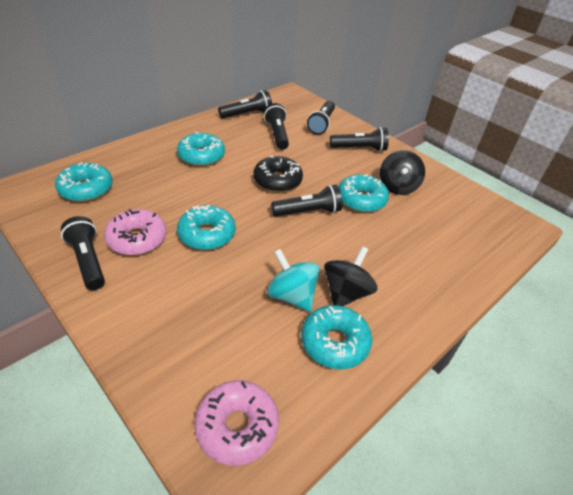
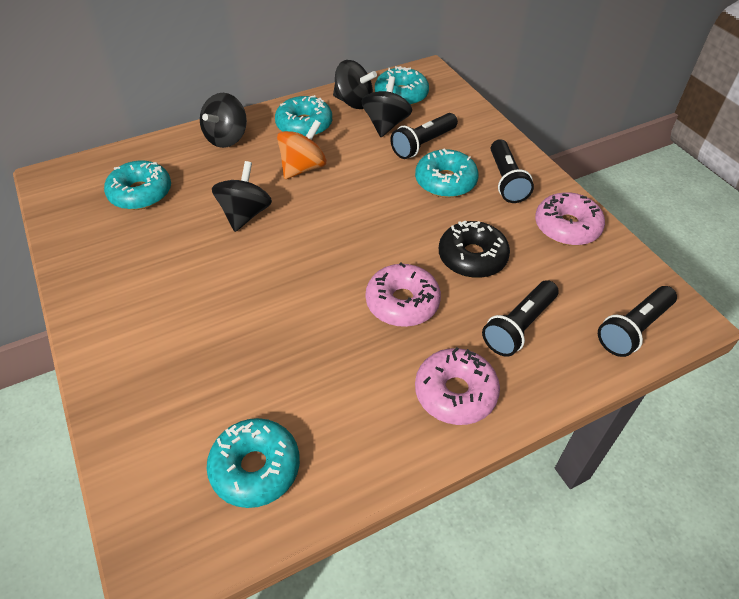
black flashlight: 6 -> 4
black spinning top: 2 -> 4
orange spinning top: 0 -> 1
pink donut: 2 -> 3
turquoise spinning top: 1 -> 0

